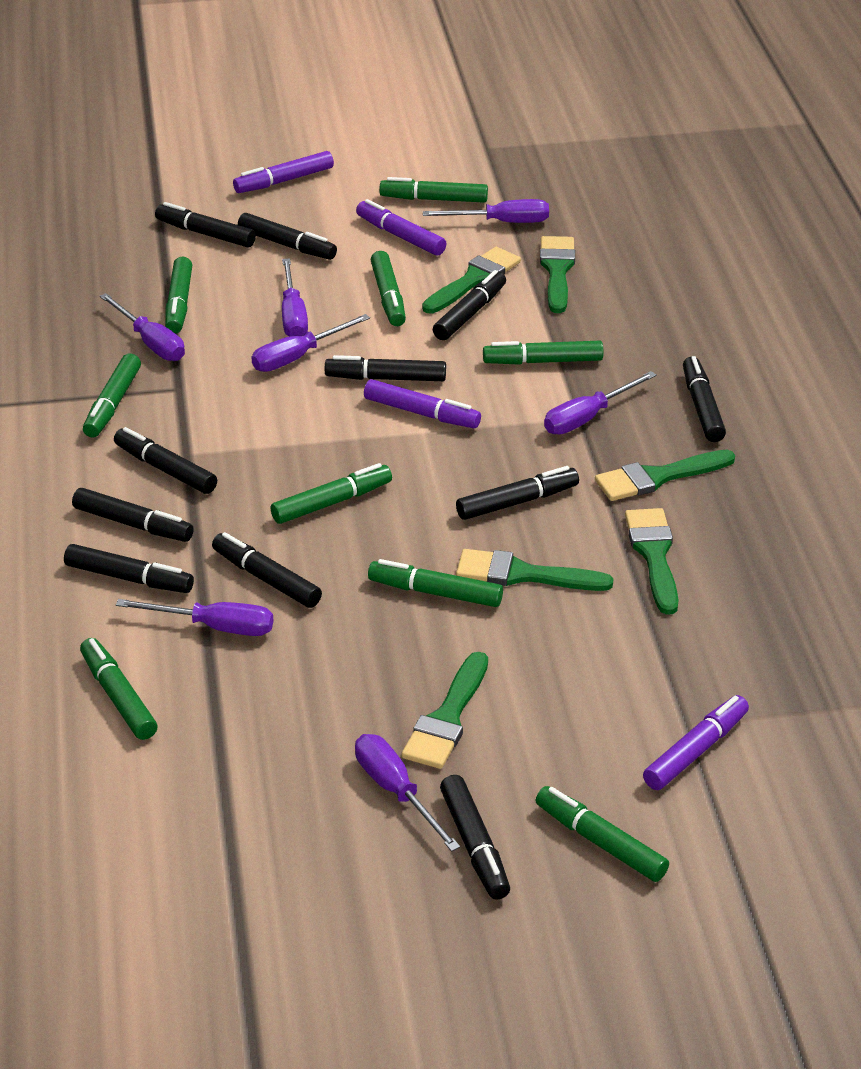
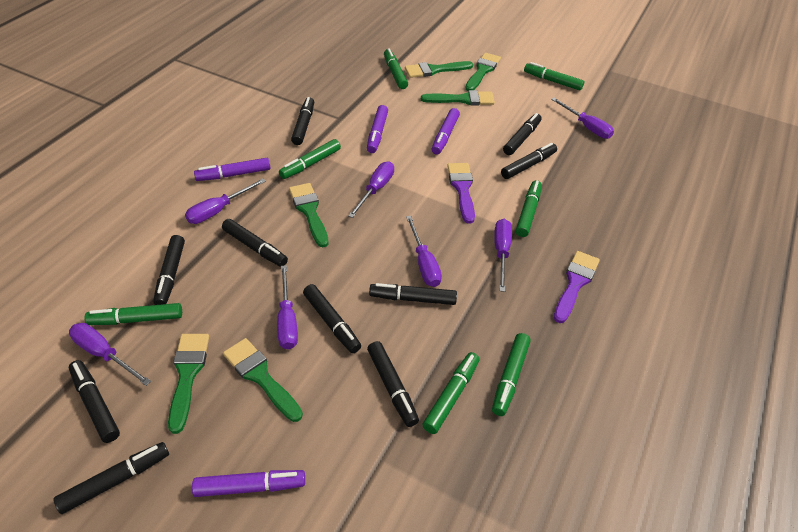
black marker: 11 -> 10
green marker: 9 -> 7
purple brush: 0 -> 2

